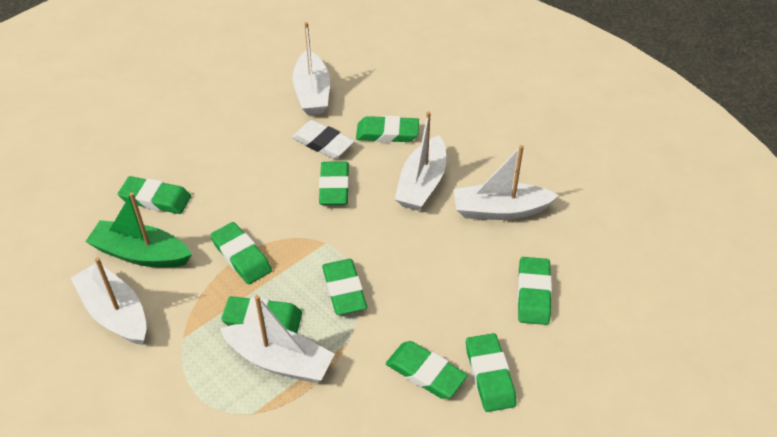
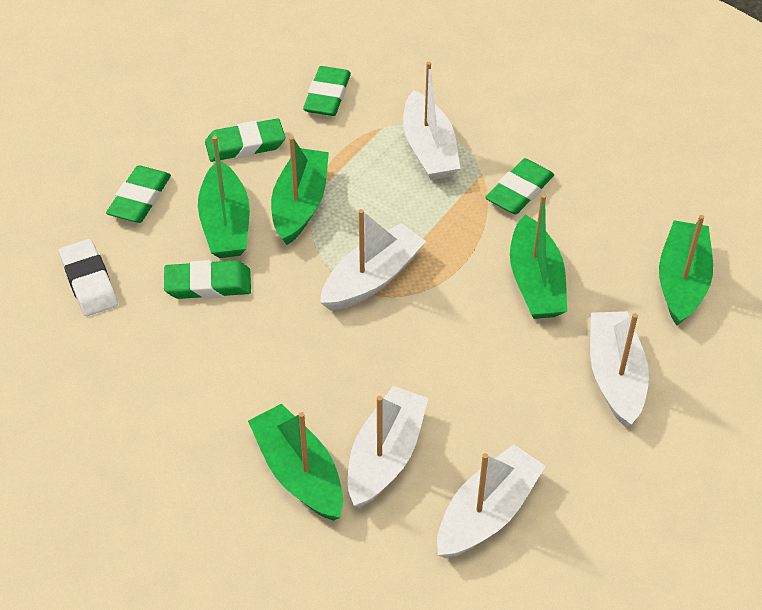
green boat: 1 -> 5
green eraser: 9 -> 5

